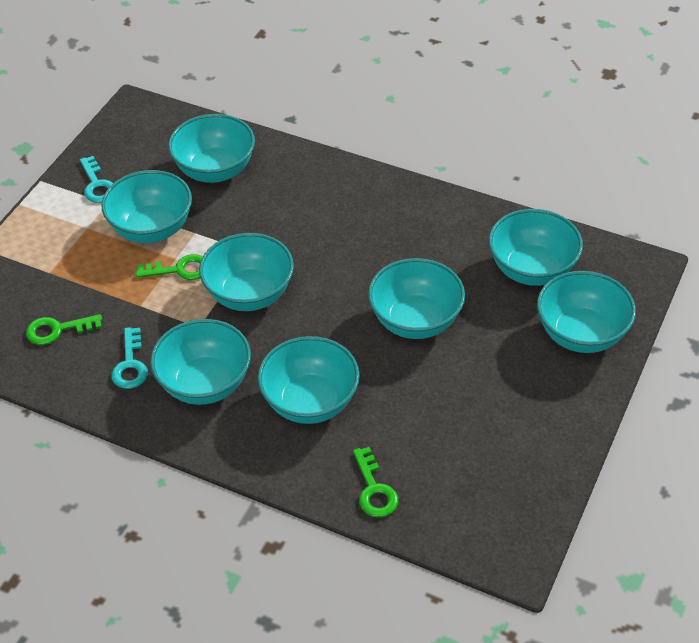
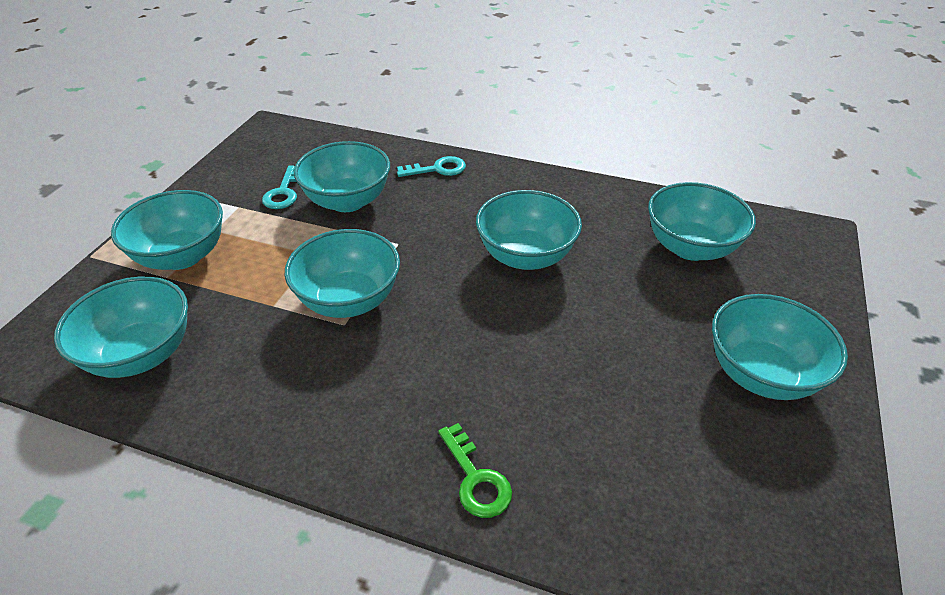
green key: 3 -> 1
turquoise bowl: 8 -> 7

